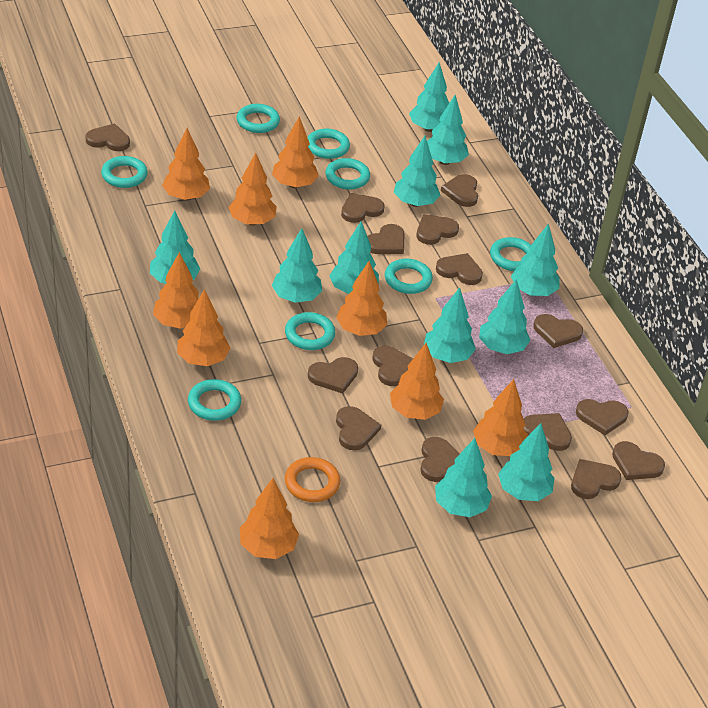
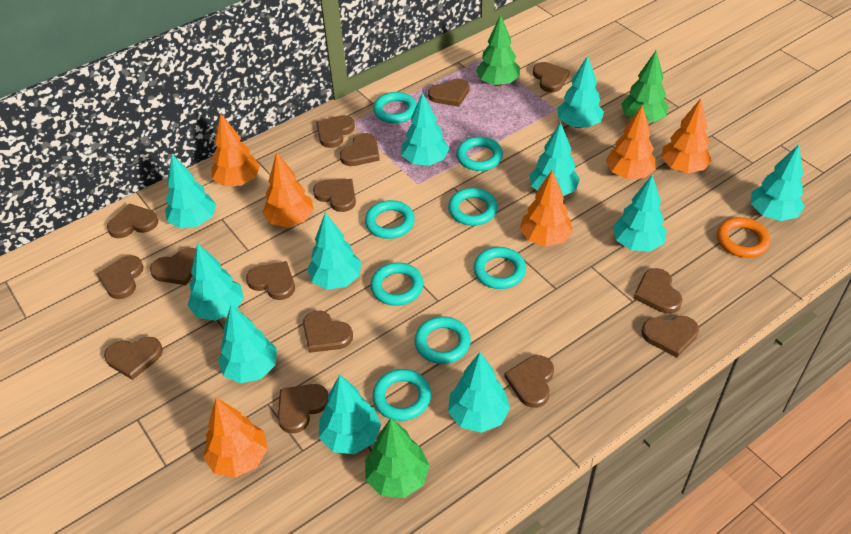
green tree: 0 -> 3
orange tree: 9 -> 6

